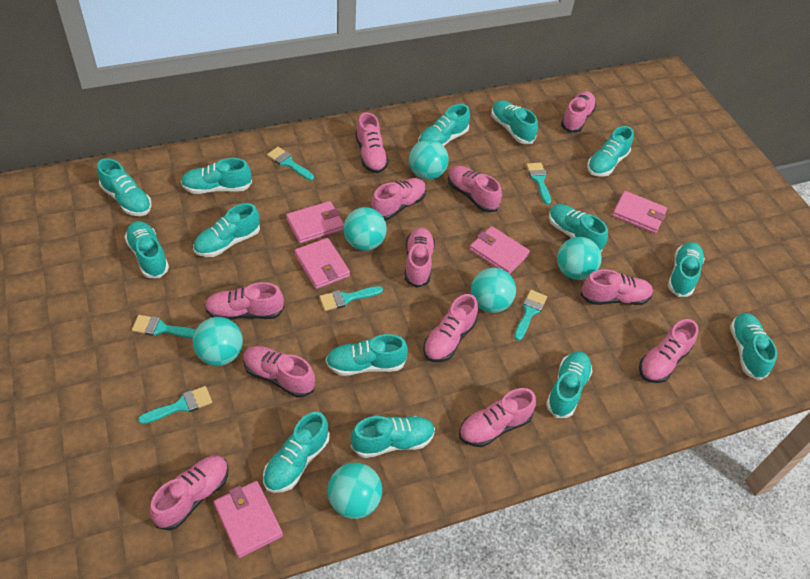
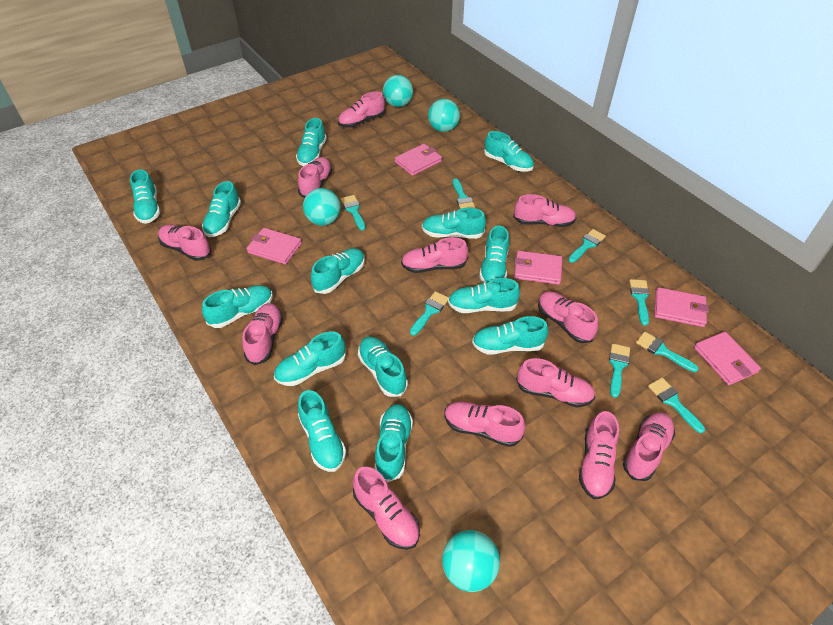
turquoise ball: 6 -> 4
turquoise brush: 6 -> 8

